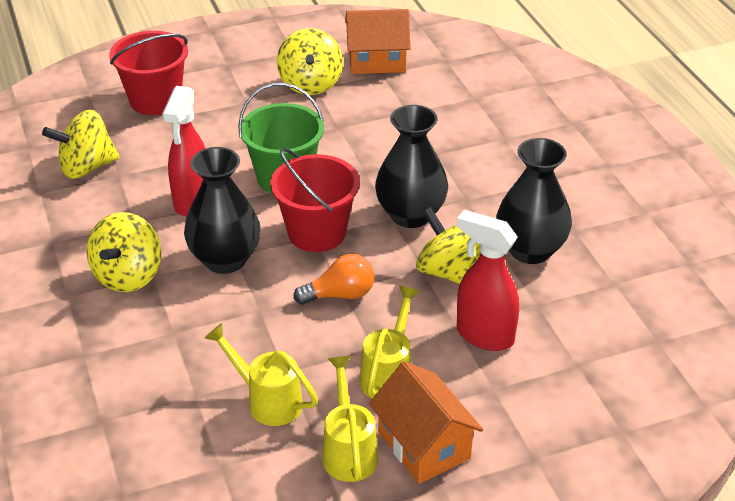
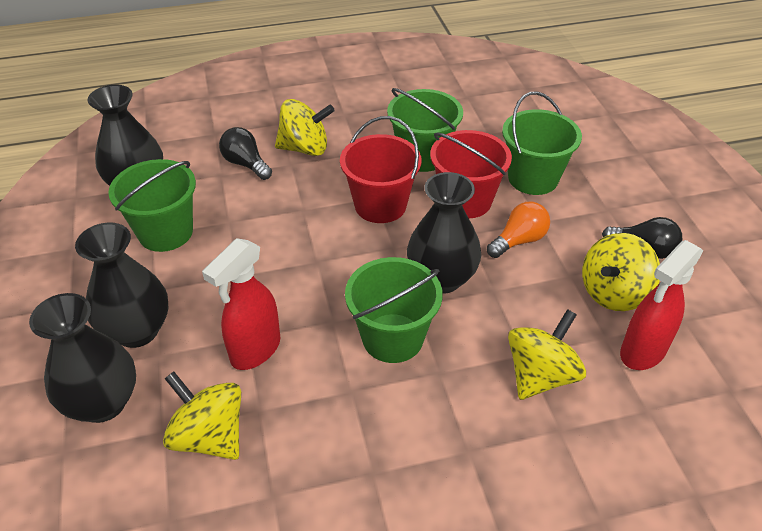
black light bulb: 0 -> 2
black vase: 3 -> 4
green bucket: 1 -> 4
orange house: 2 -> 0
yellow watering can: 3 -> 0

